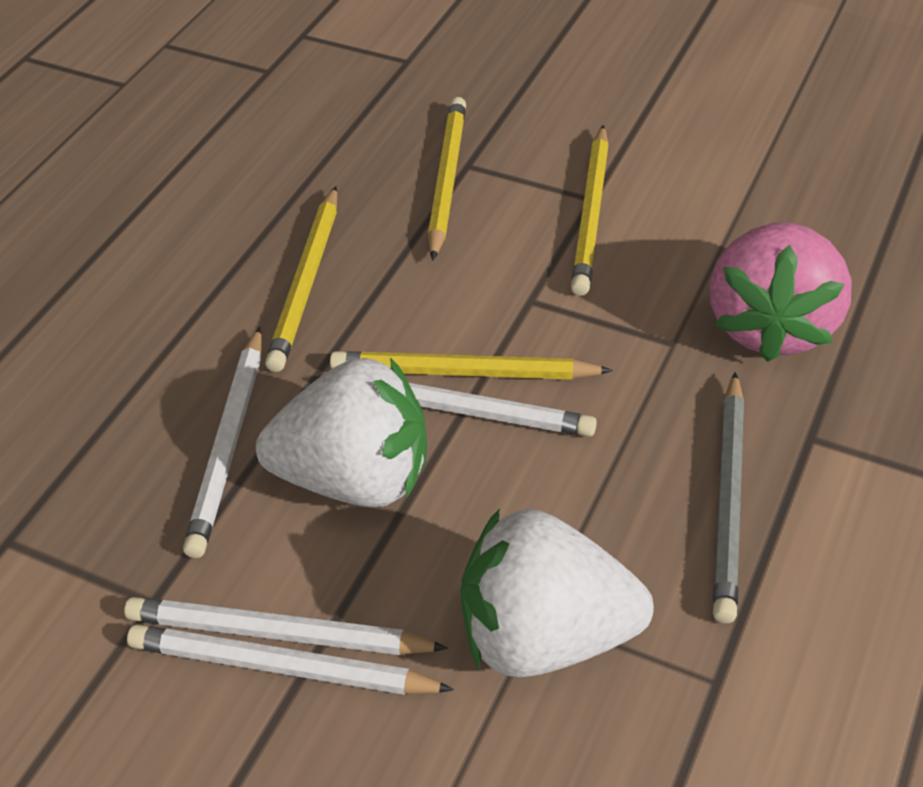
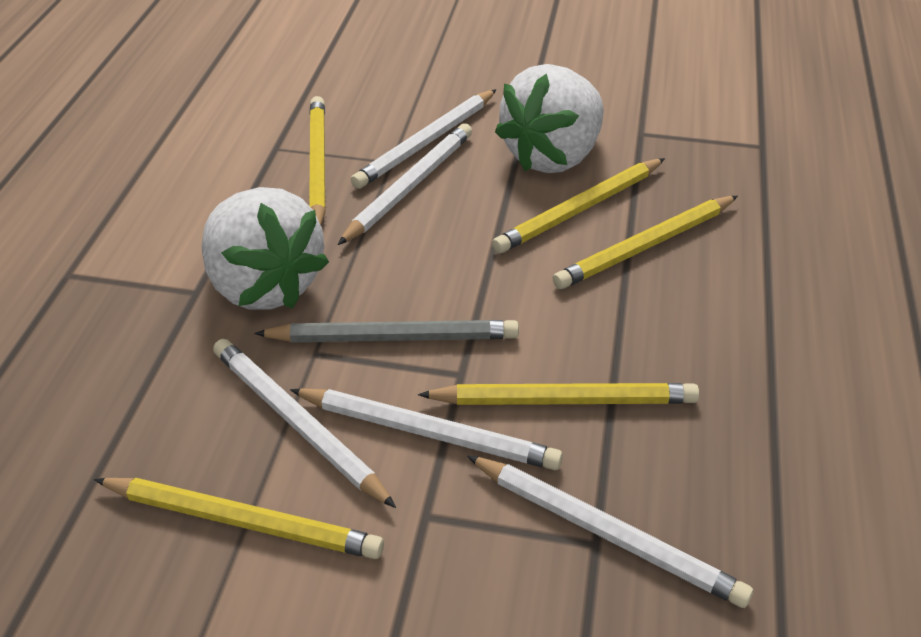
pink strawberry: 1 -> 0
white pencil: 4 -> 5
yellow pencil: 4 -> 5

